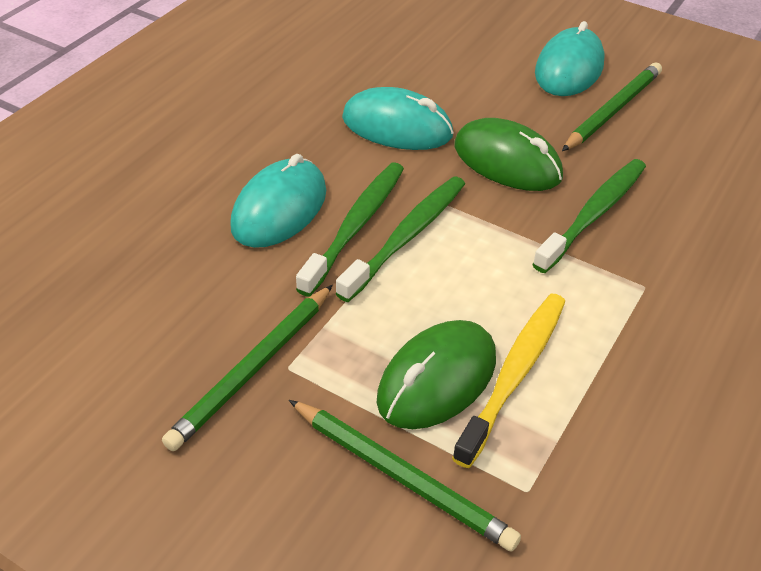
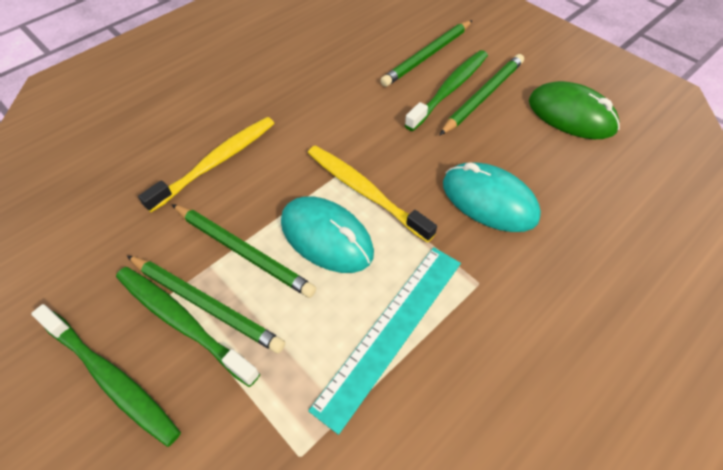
green mouse: 2 -> 1
green pencil: 3 -> 4
turquoise mouse: 3 -> 2
turquoise ruler: 0 -> 1
yellow toothbrush: 1 -> 2

